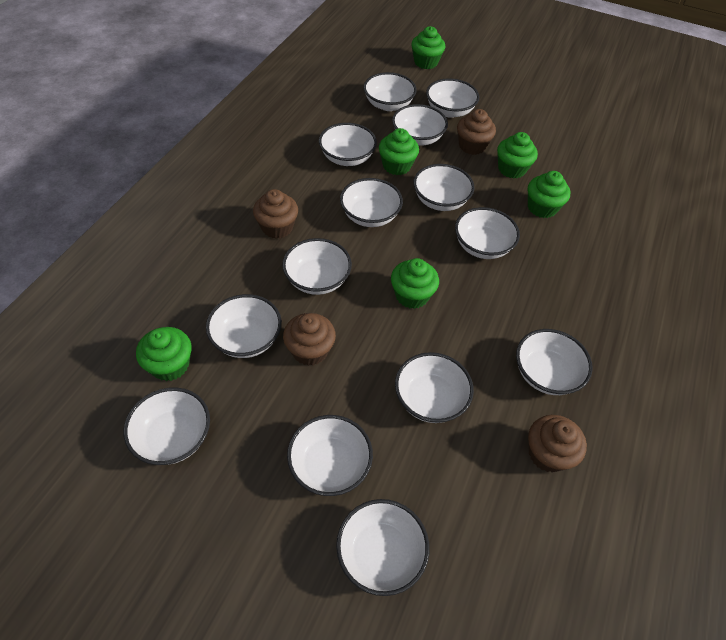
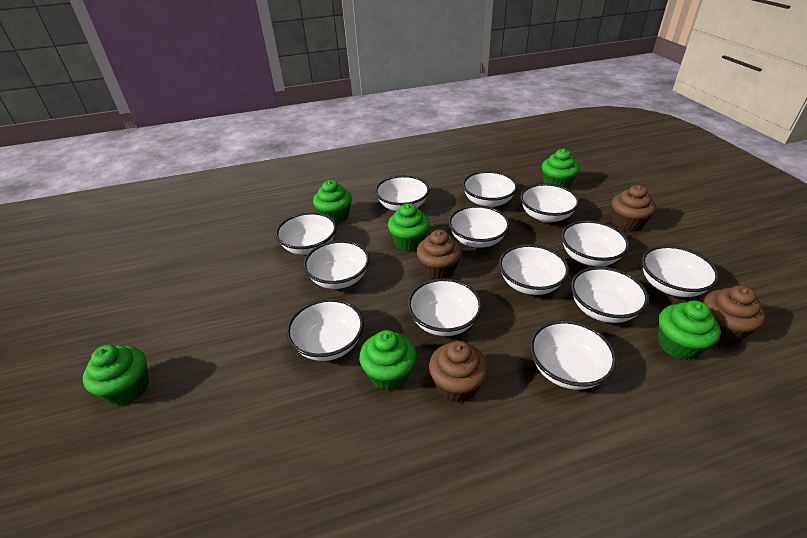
white bowl: 14 -> 13

